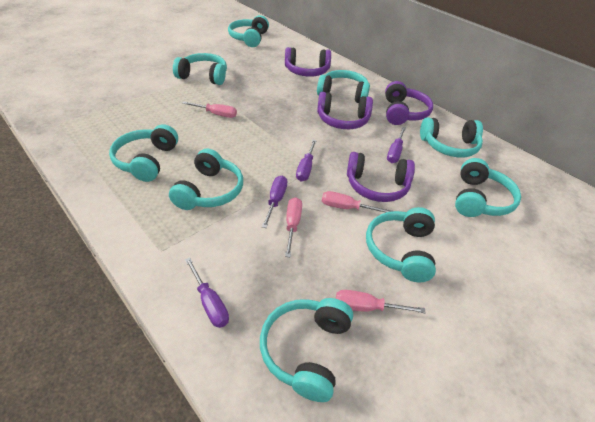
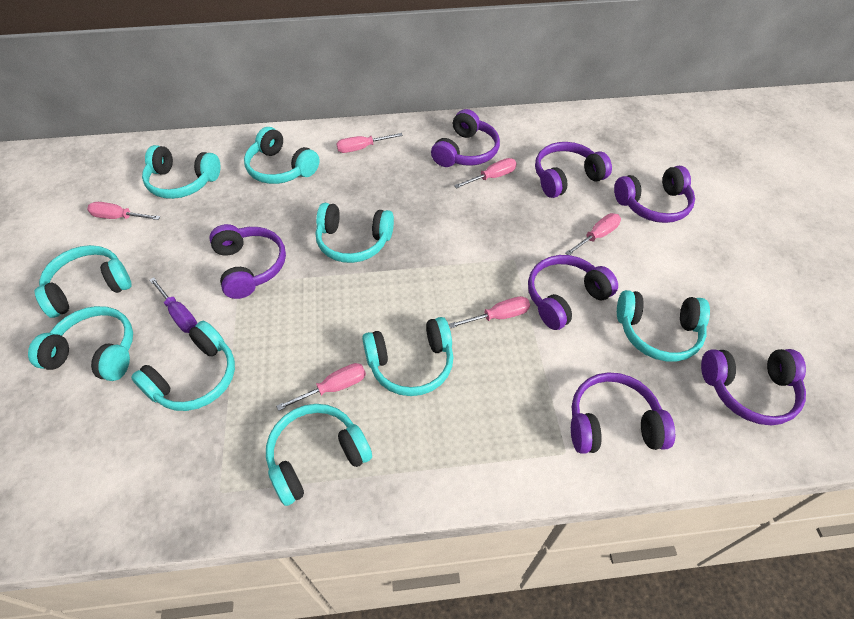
pink screwdriver: 4 -> 6
purple headphones: 4 -> 7
purple screwdriver: 4 -> 1

